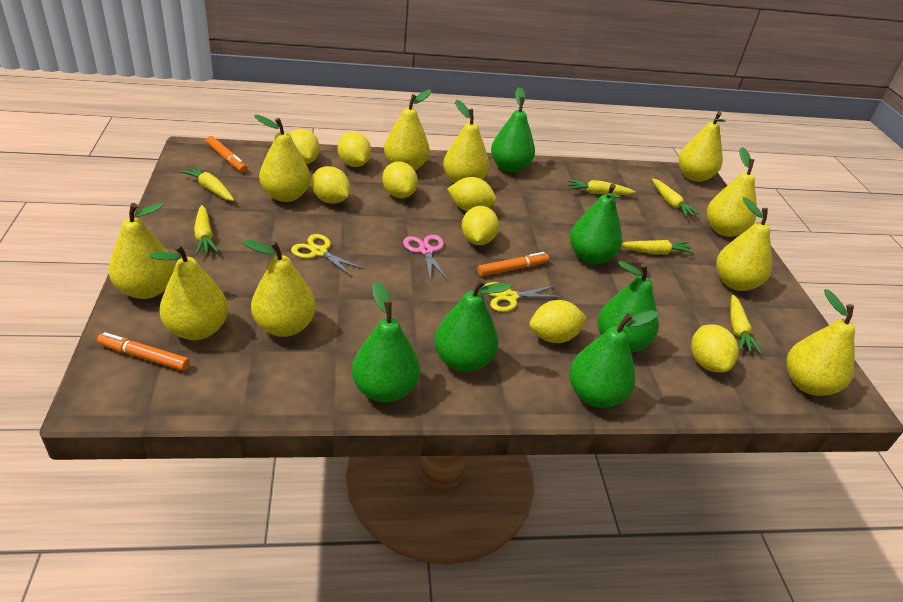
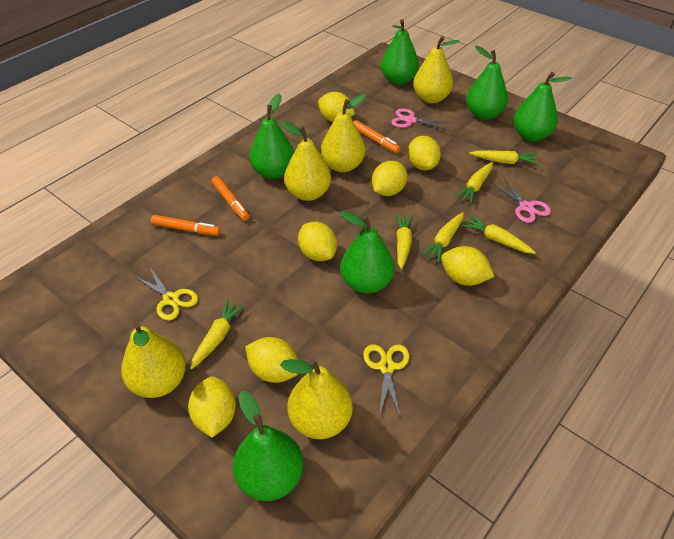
pink scissors: 1 -> 2
yellow lemon: 8 -> 7
yellow pear: 10 -> 5

